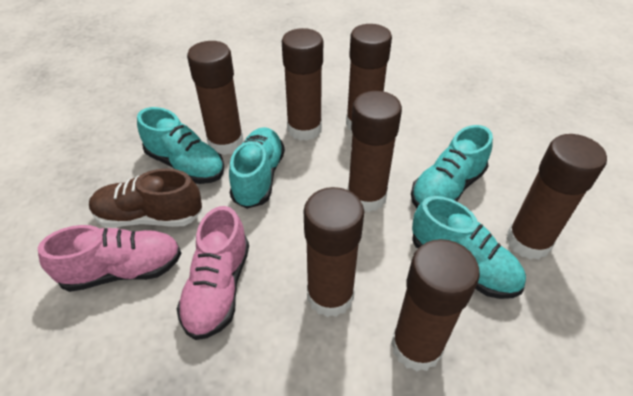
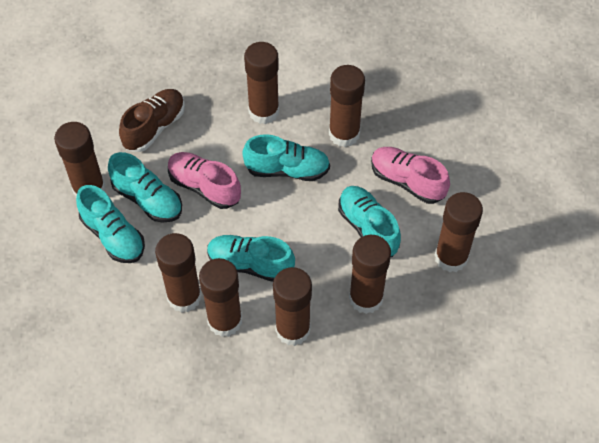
brown glue stick: 7 -> 8
turquoise shoe: 4 -> 5

